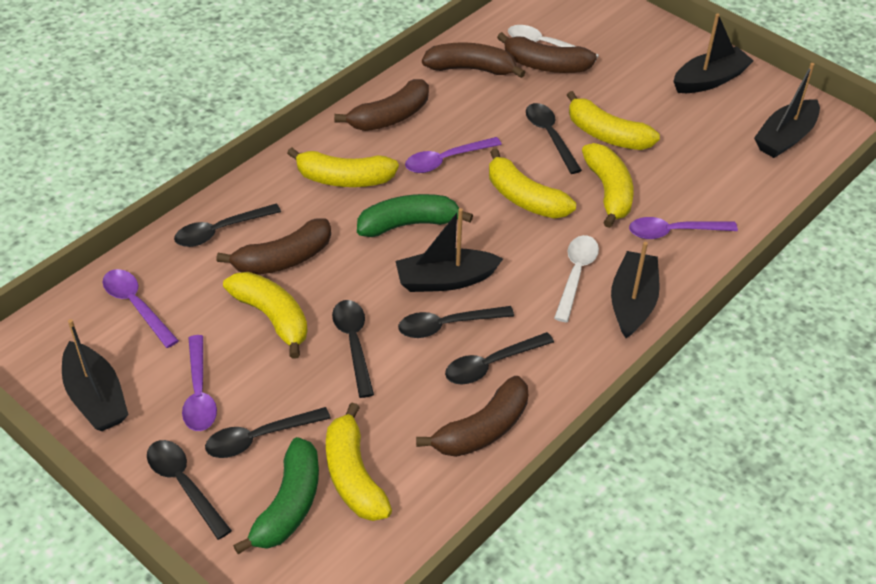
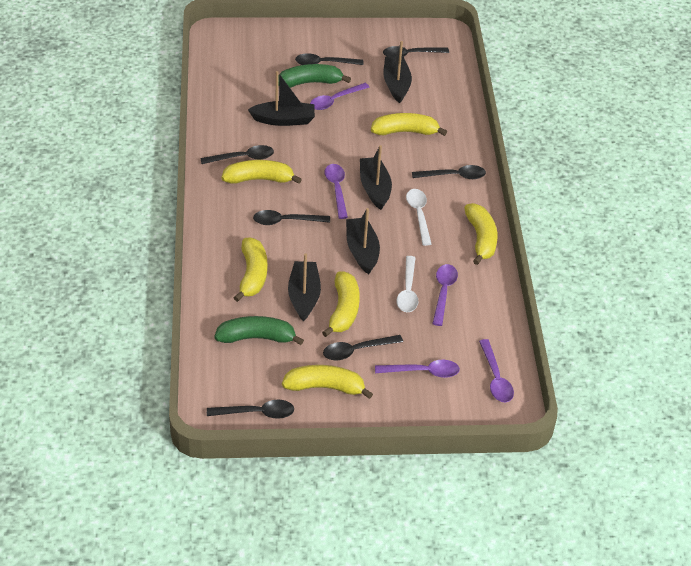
brown banana: 5 -> 0
purple spoon: 4 -> 5

